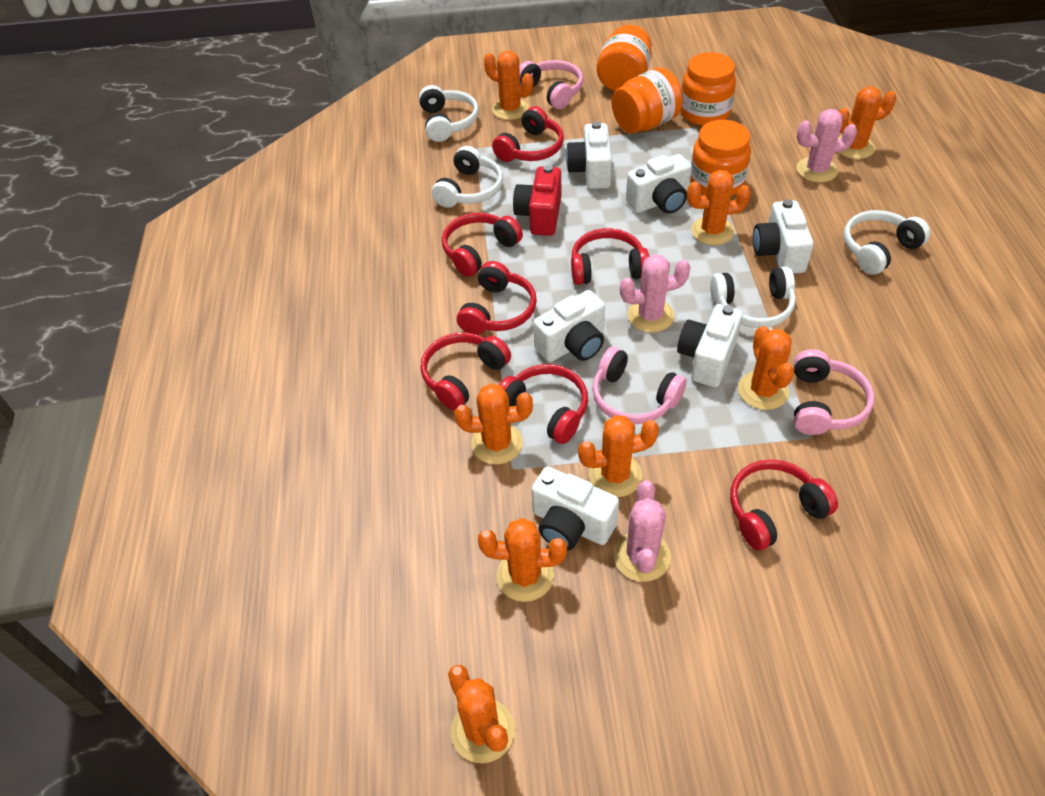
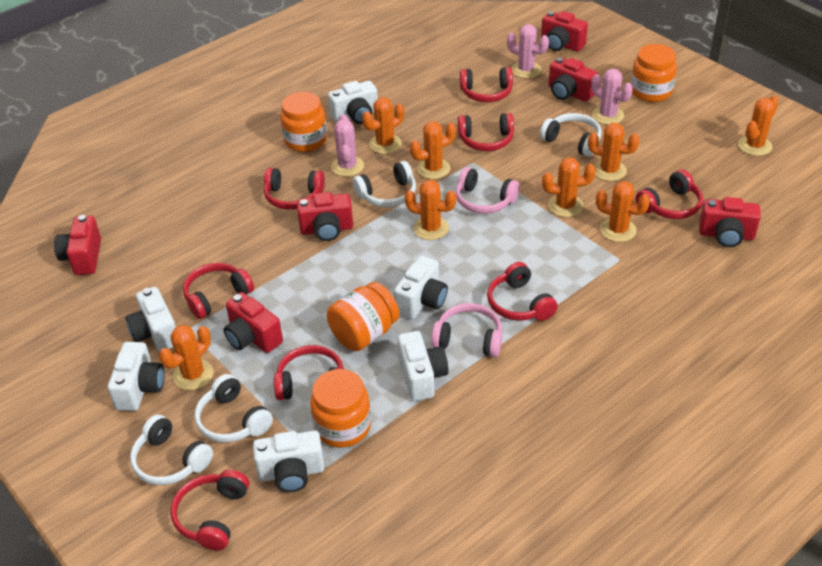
pink headphones: 3 -> 2
red camera: 1 -> 6
red headphones: 7 -> 8

